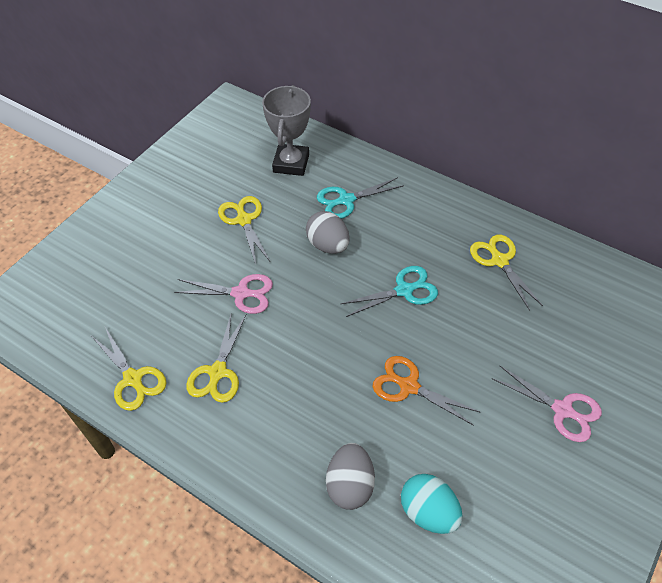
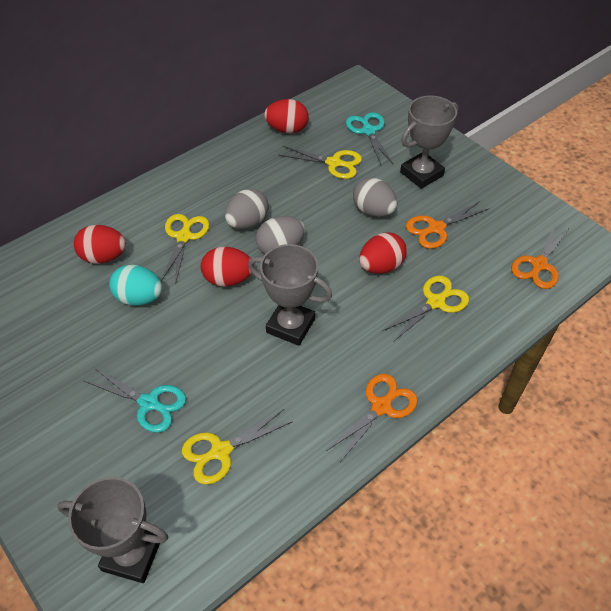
grey egg: 2 -> 3
grey trophy: 1 -> 3
orange scissors: 1 -> 3
pink scissors: 2 -> 0
red egg: 0 -> 4

